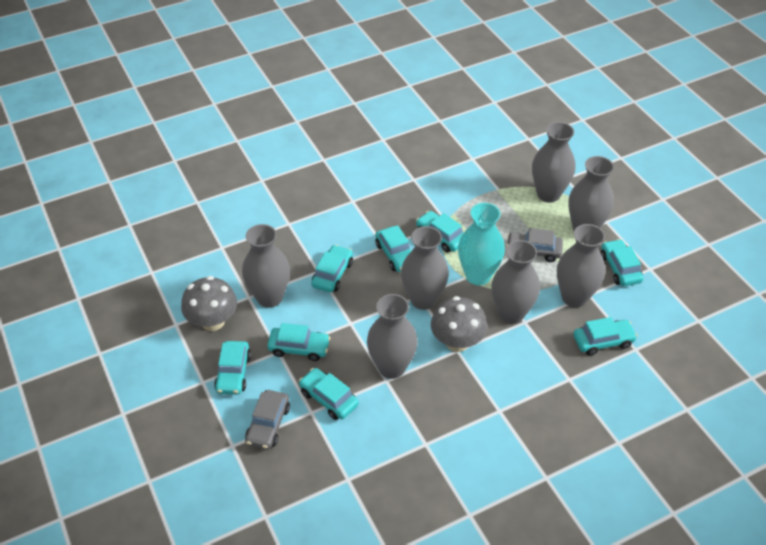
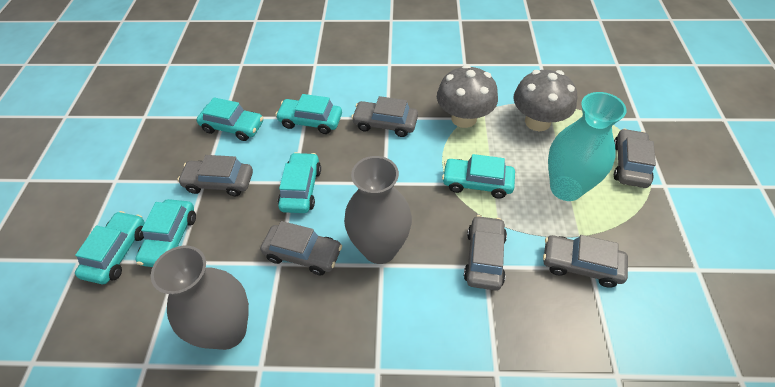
grey car: 2 -> 6
grey vase: 7 -> 2
turquoise car: 8 -> 6

